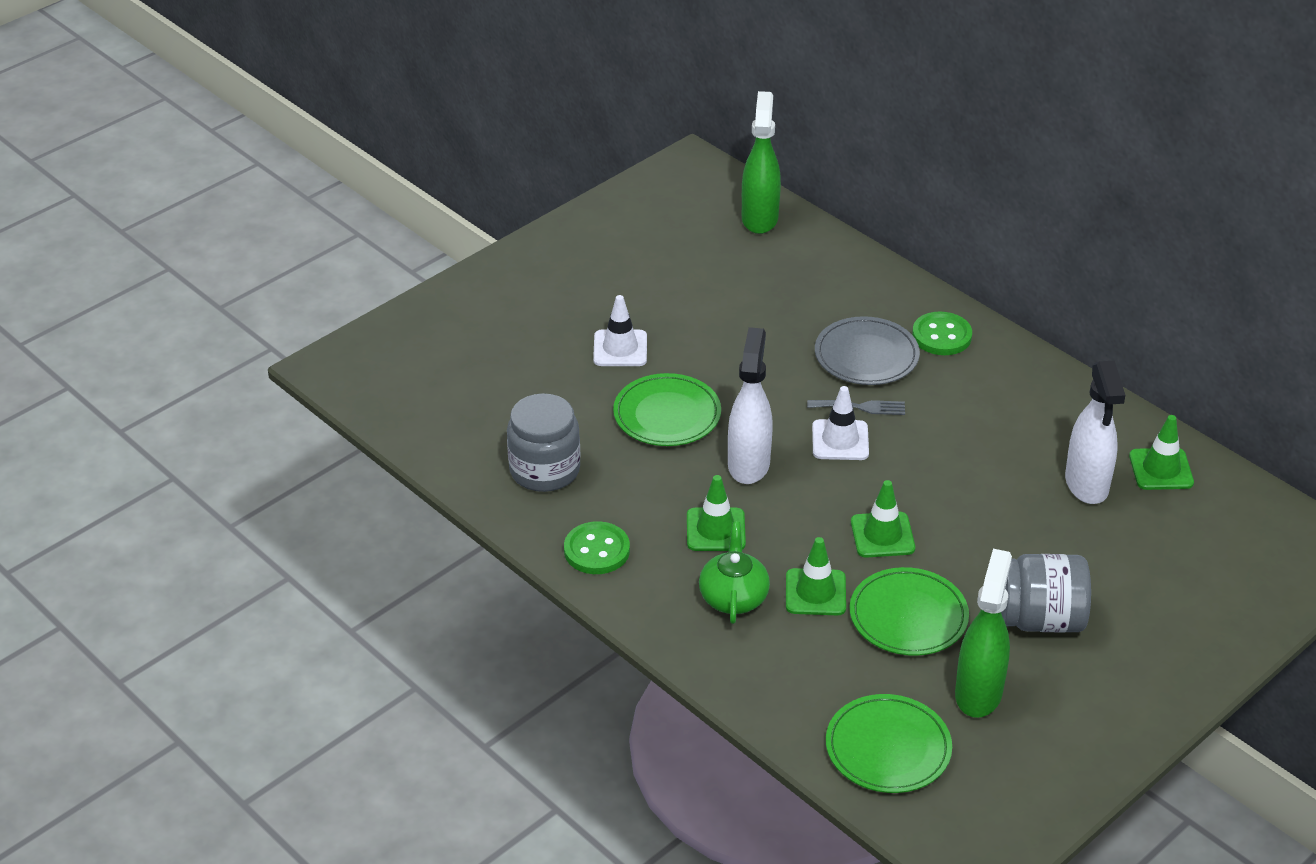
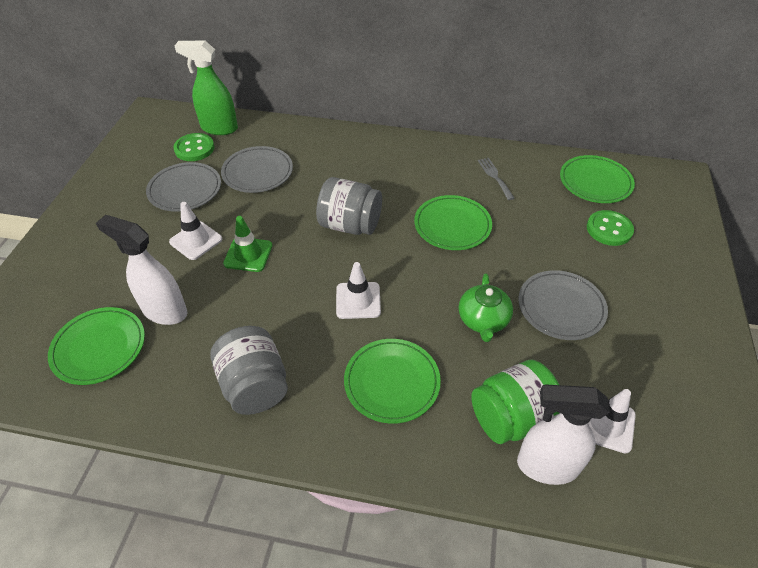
green jar: 0 -> 1
green plate: 3 -> 4
green spray bottle: 2 -> 1
green traffic cone: 4 -> 1
grey plate: 1 -> 3
white traffic cone: 2 -> 3

